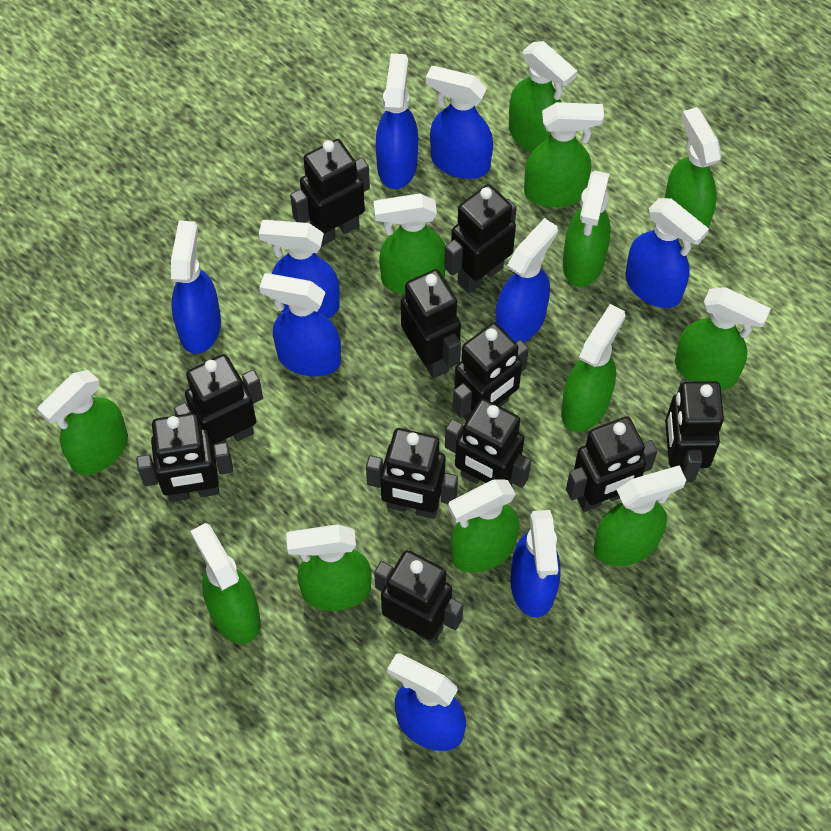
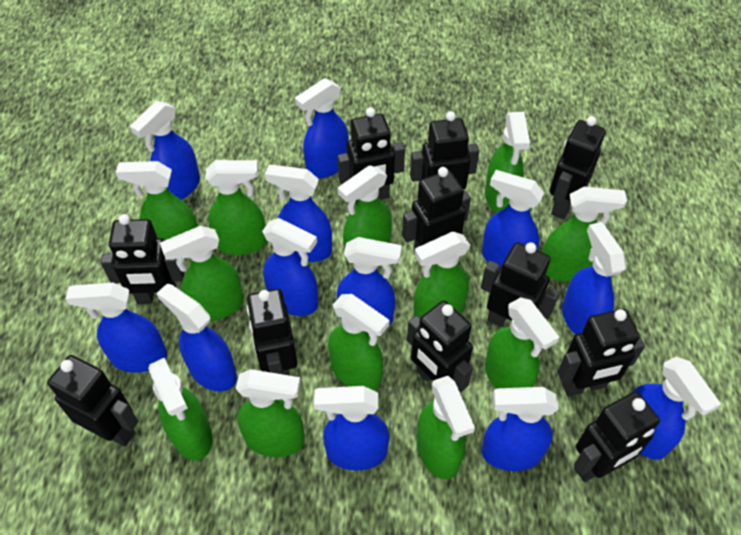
blue spray bottle: 9 -> 12

